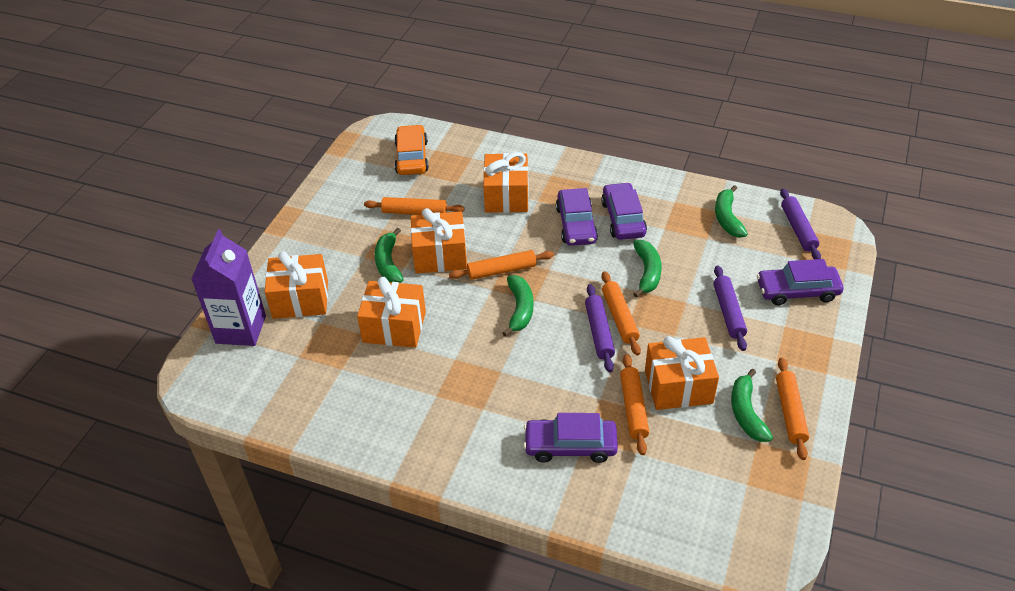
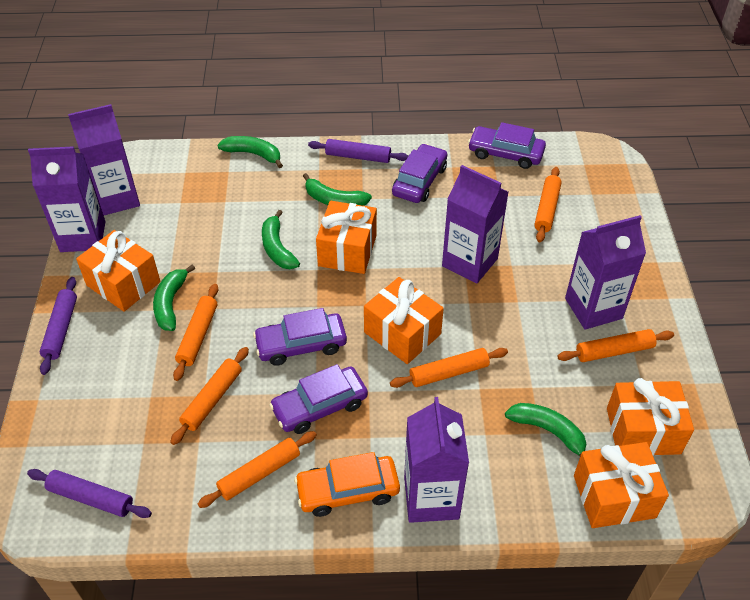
orange rolling pin: 5 -> 6
purple carton: 1 -> 5

